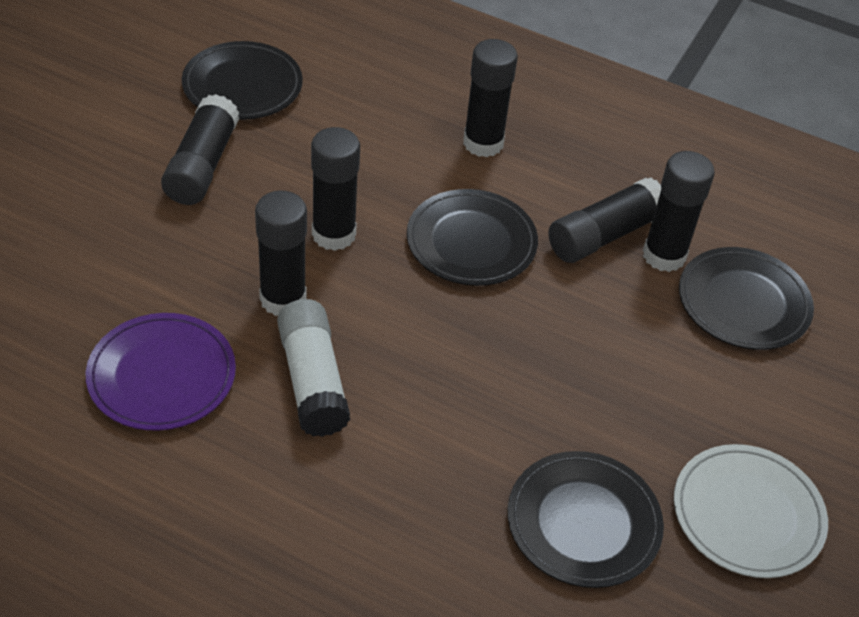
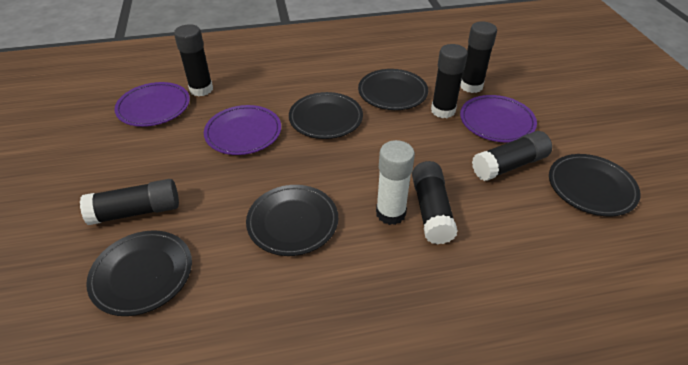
black plate: 4 -> 5
purple plate: 1 -> 3
white plate: 1 -> 0

